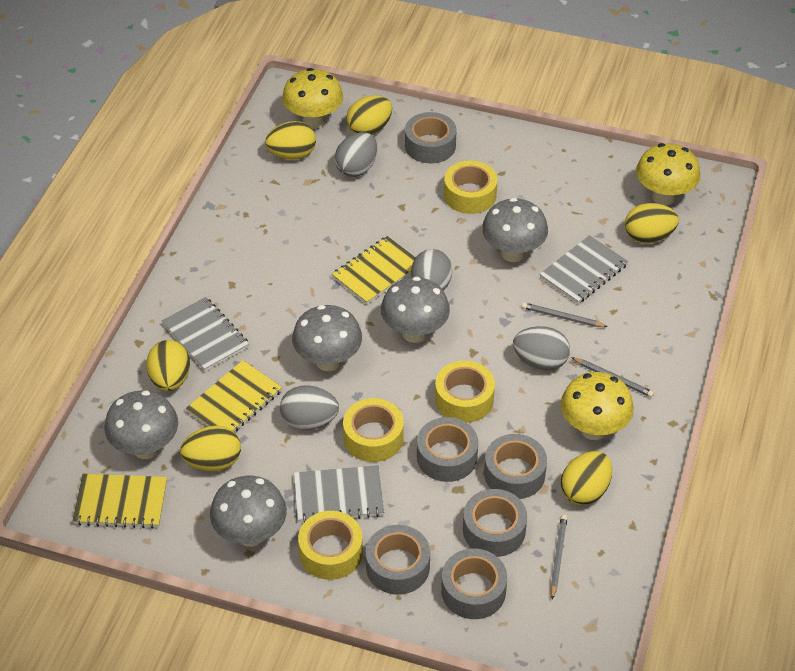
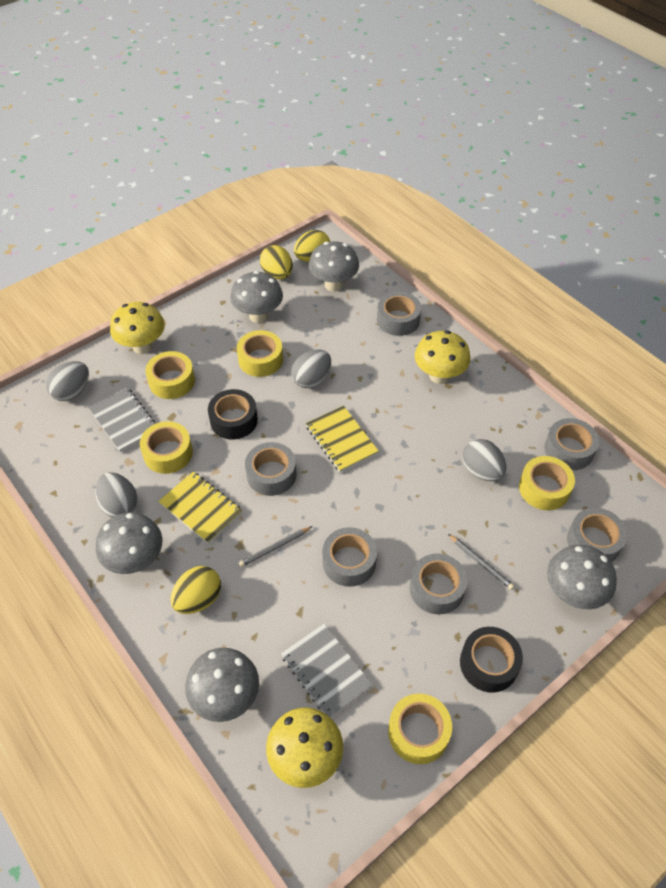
black tape: 0 -> 2
grey notebook: 3 -> 2
grey pencil: 3 -> 2
yellow egg: 6 -> 3
yellow notebook: 3 -> 2
yellow tape: 4 -> 5

